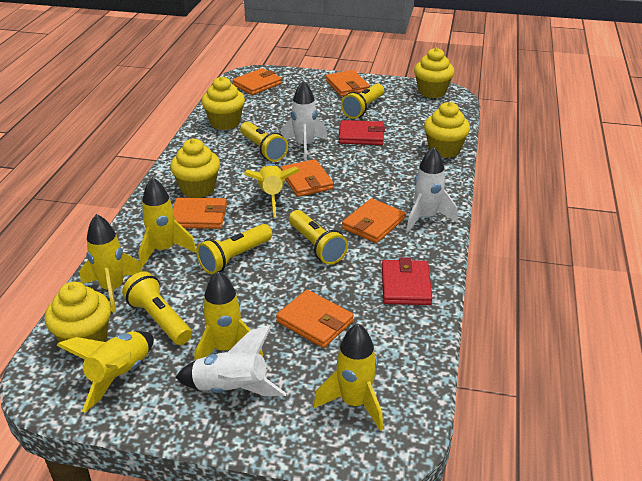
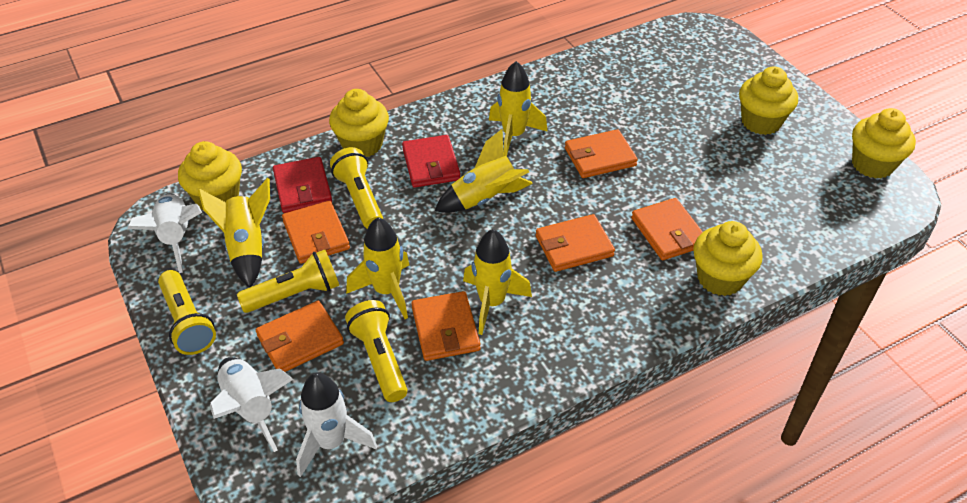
yellow flashlight: 5 -> 4
yellow rocket: 6 -> 5

